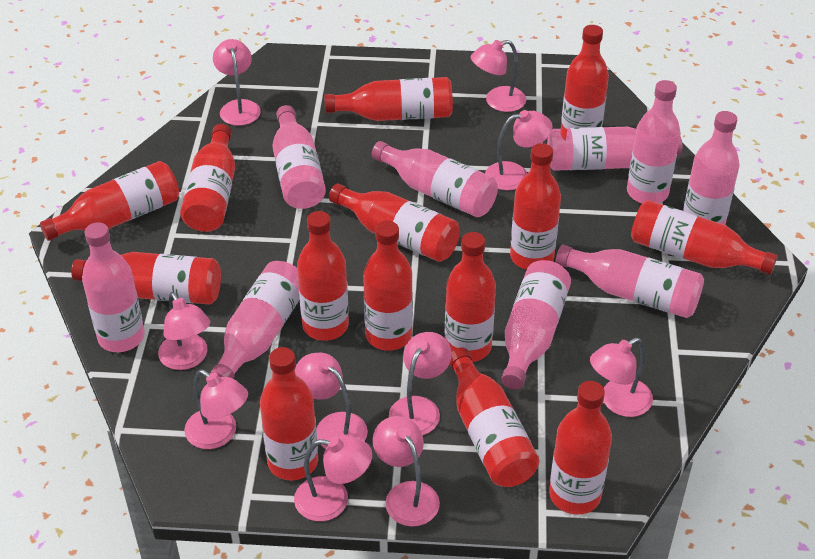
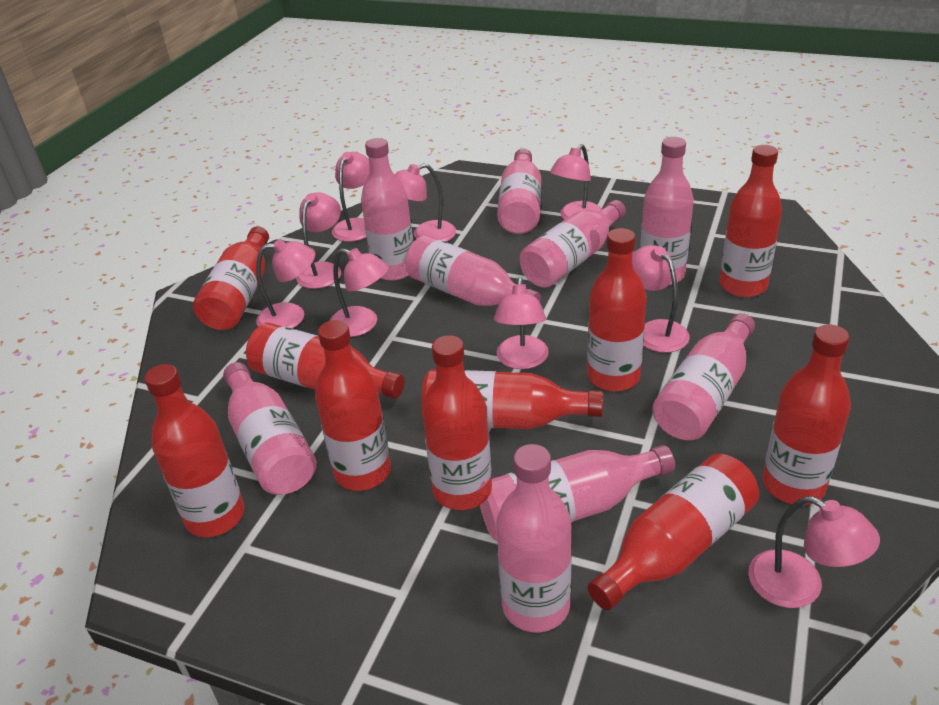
pink lamp: 10 -> 9
red bottle: 14 -> 10

